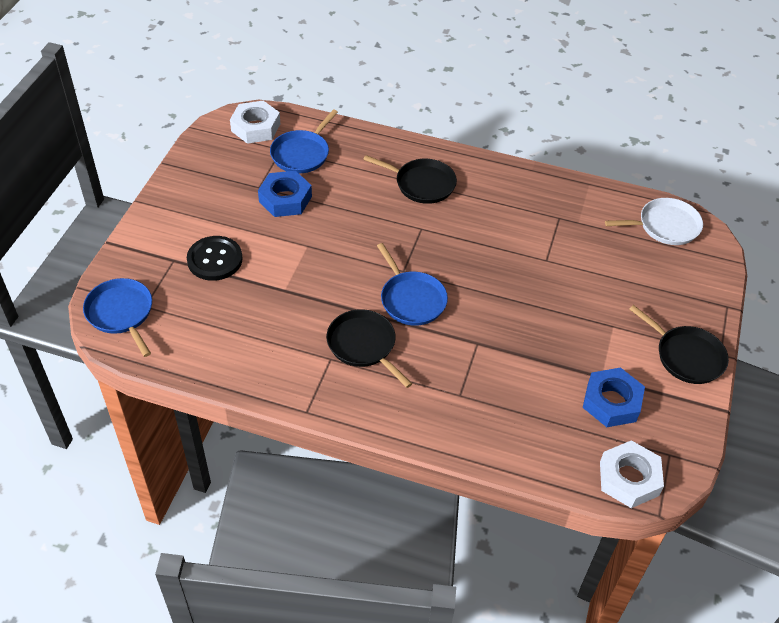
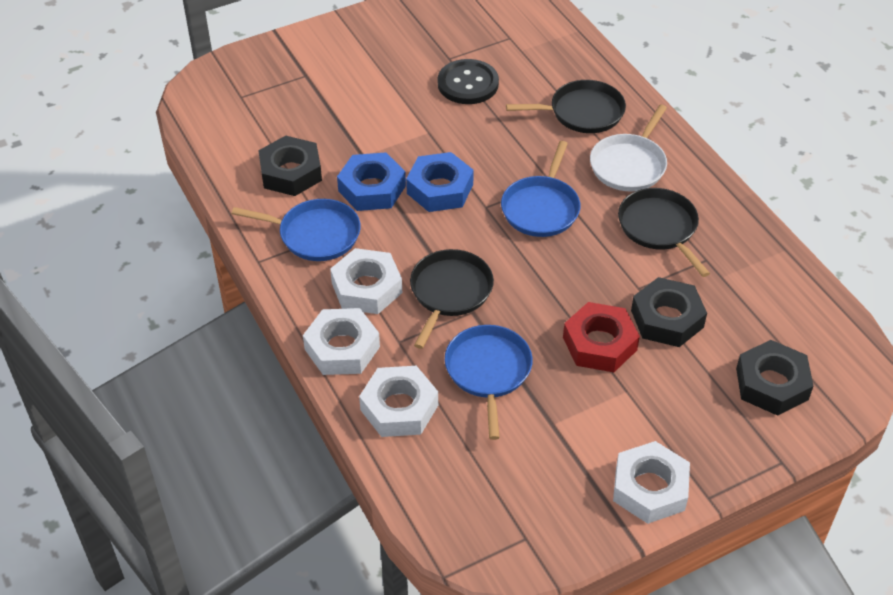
black nut: 0 -> 3
red nut: 0 -> 1
white nut: 2 -> 4

